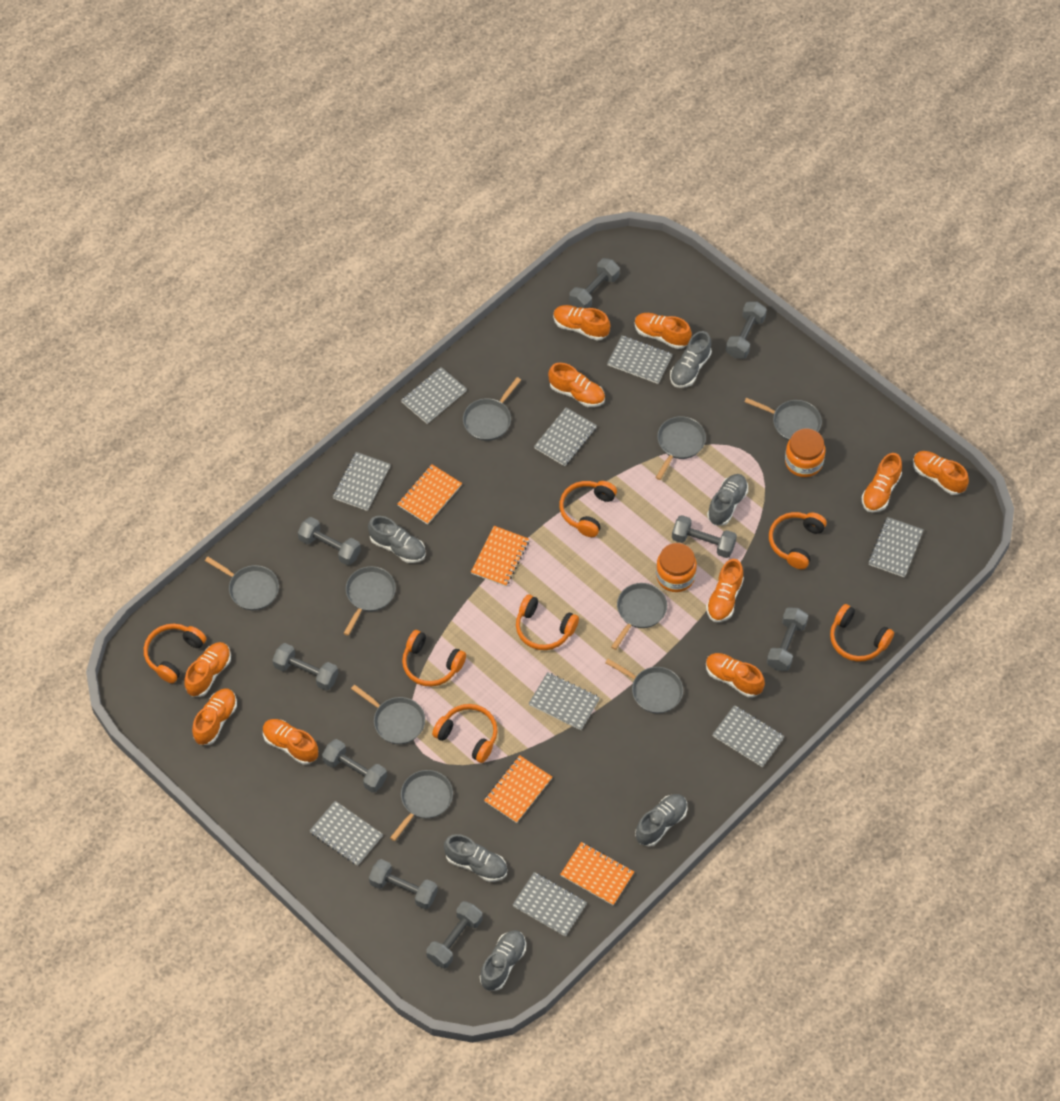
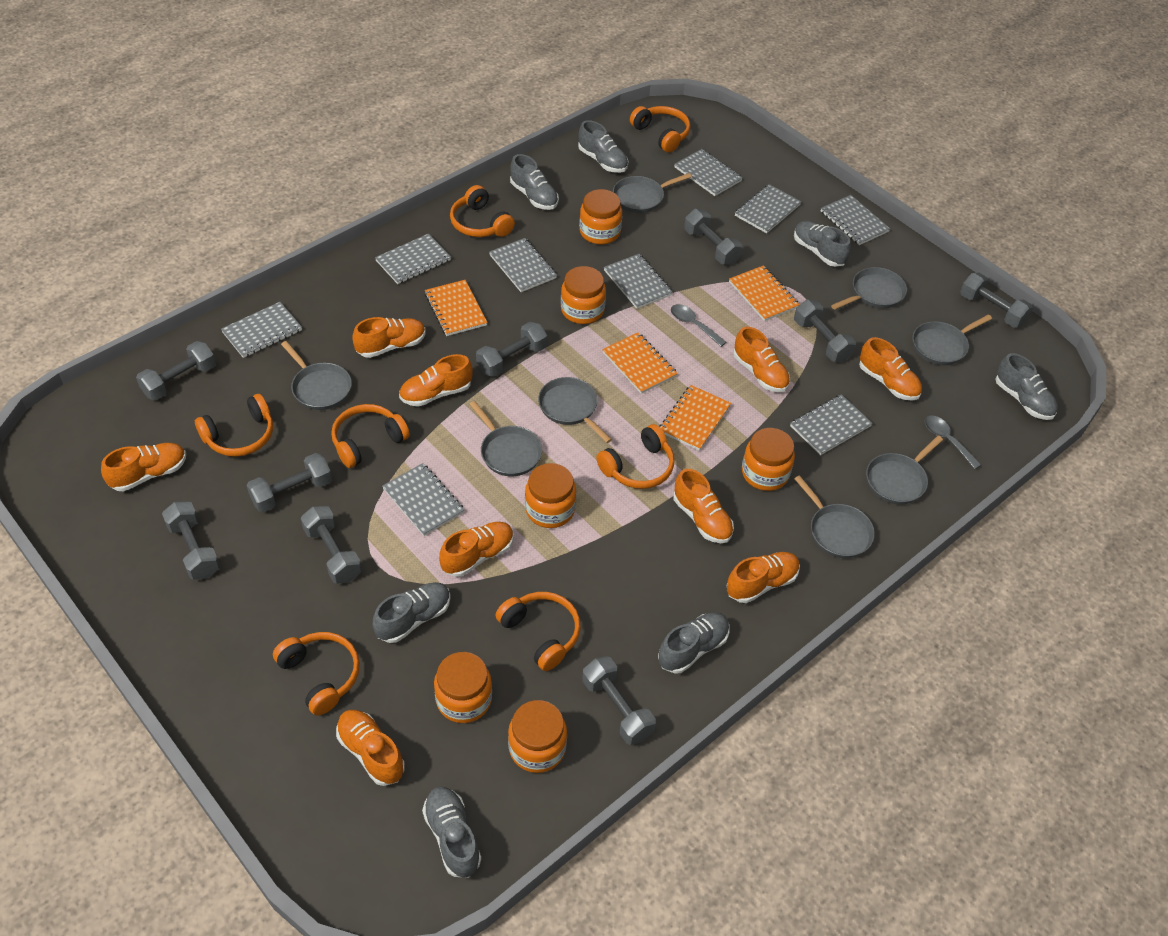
grey pan: 9 -> 8
grey shoe: 6 -> 7
grey spoon: 0 -> 2
orange jar: 2 -> 6
orange shoe: 10 -> 9

